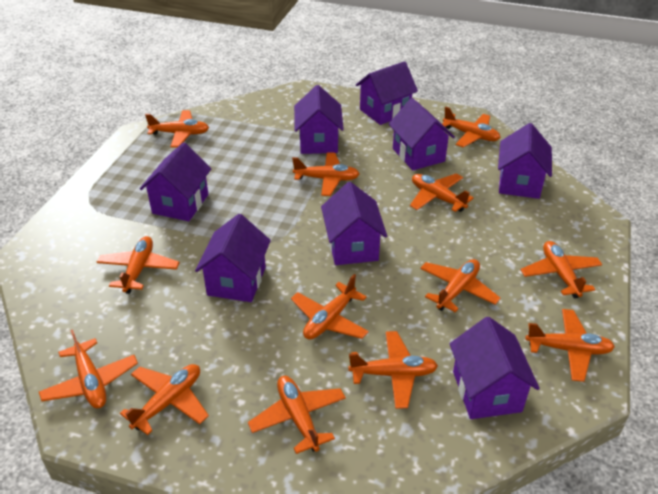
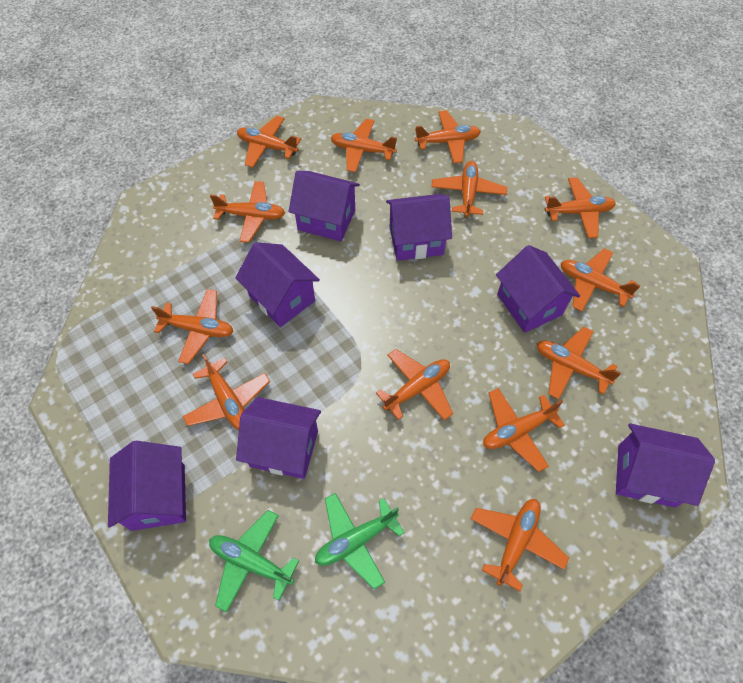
green plane: 0 -> 2
purple house: 8 -> 7

